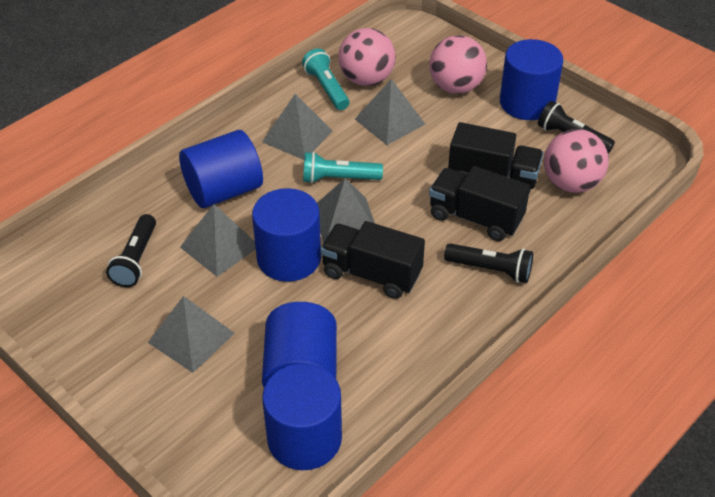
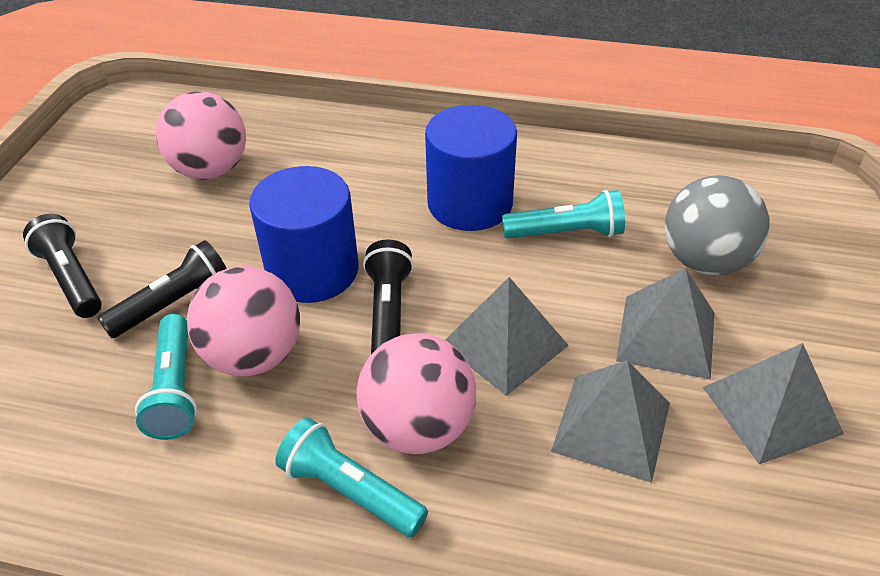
black truck: 3 -> 0
blue cylinder: 5 -> 2
grey ball: 0 -> 1
grey pyramid: 5 -> 4
turquoise flashlight: 2 -> 3

